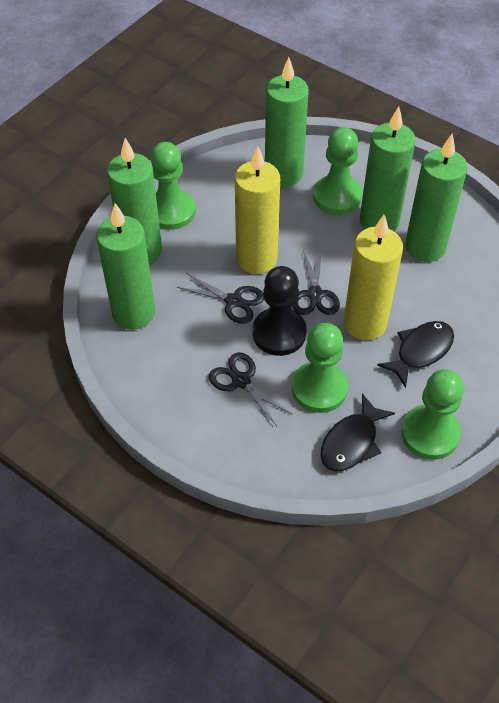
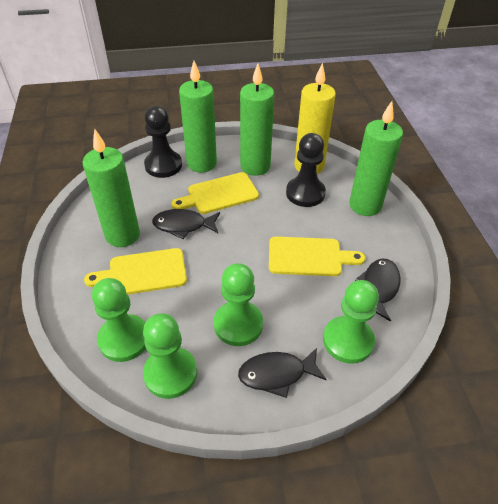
black fish: 2 -> 3
black pawn: 1 -> 2
black scissors: 3 -> 0
green candle: 5 -> 4
yellow candle: 2 -> 1
yellow cutting board: 0 -> 3

